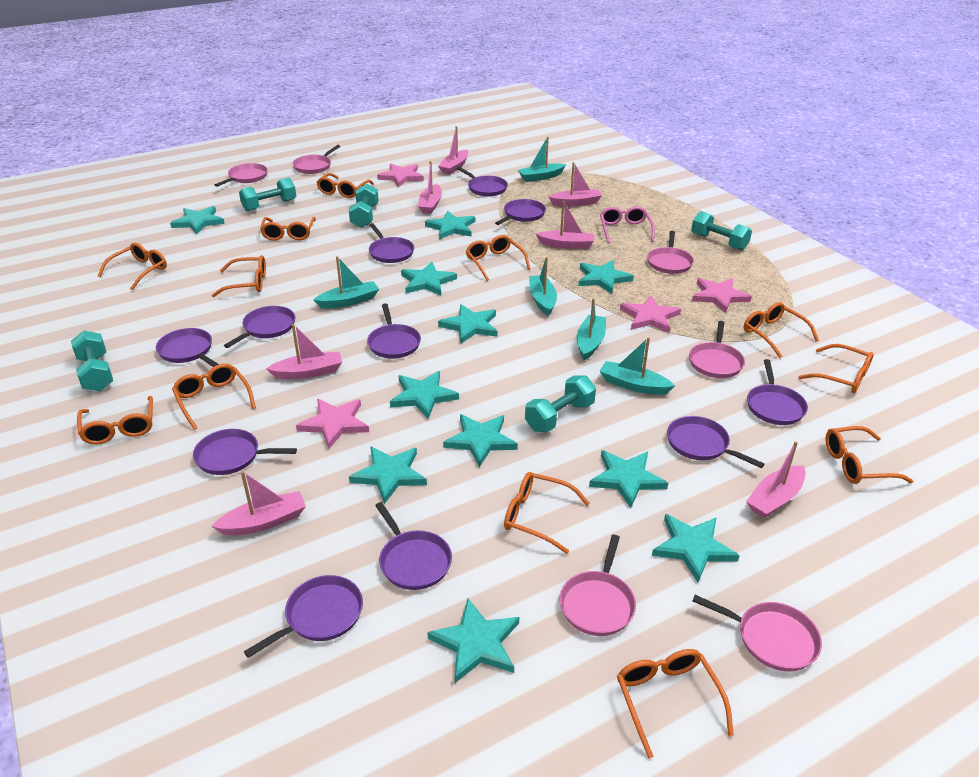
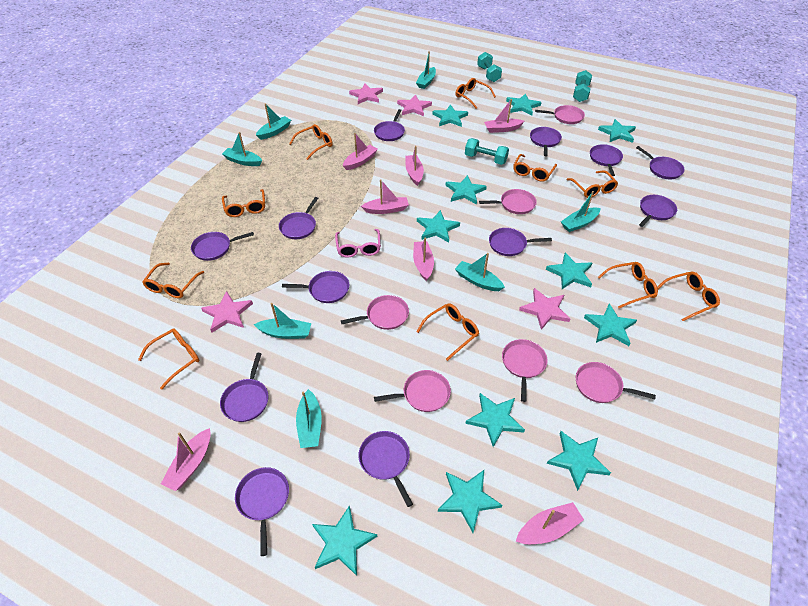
orange glasses: 12 -> 10
purple pan: 11 -> 12
turquoise boat: 5 -> 7
turquoise dumbbell: 5 -> 3

